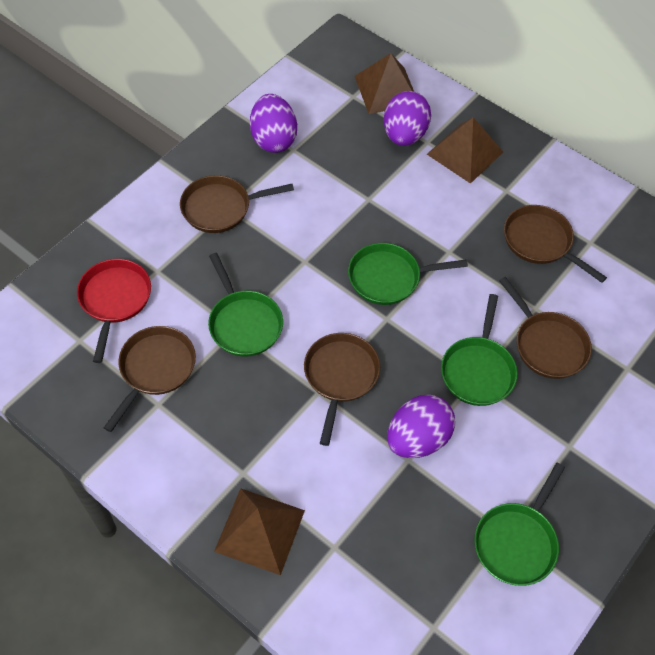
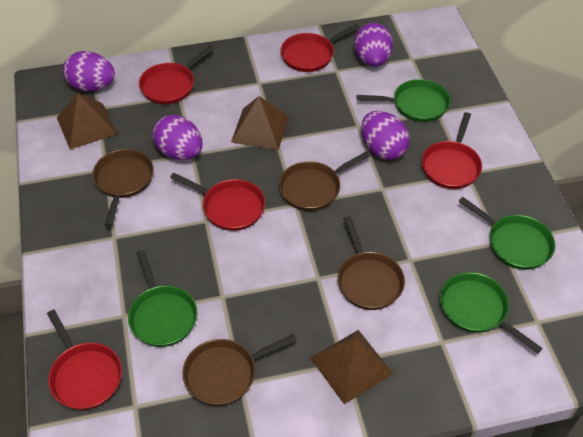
brown pan: 5 -> 4
purple egg: 3 -> 4
red pan: 1 -> 5

